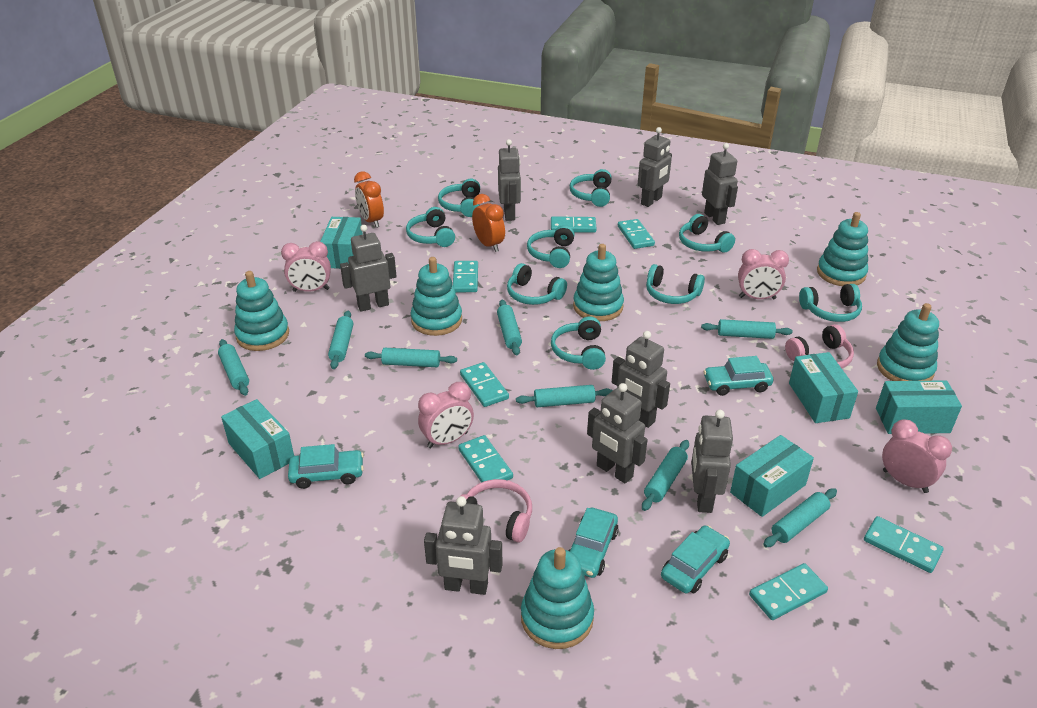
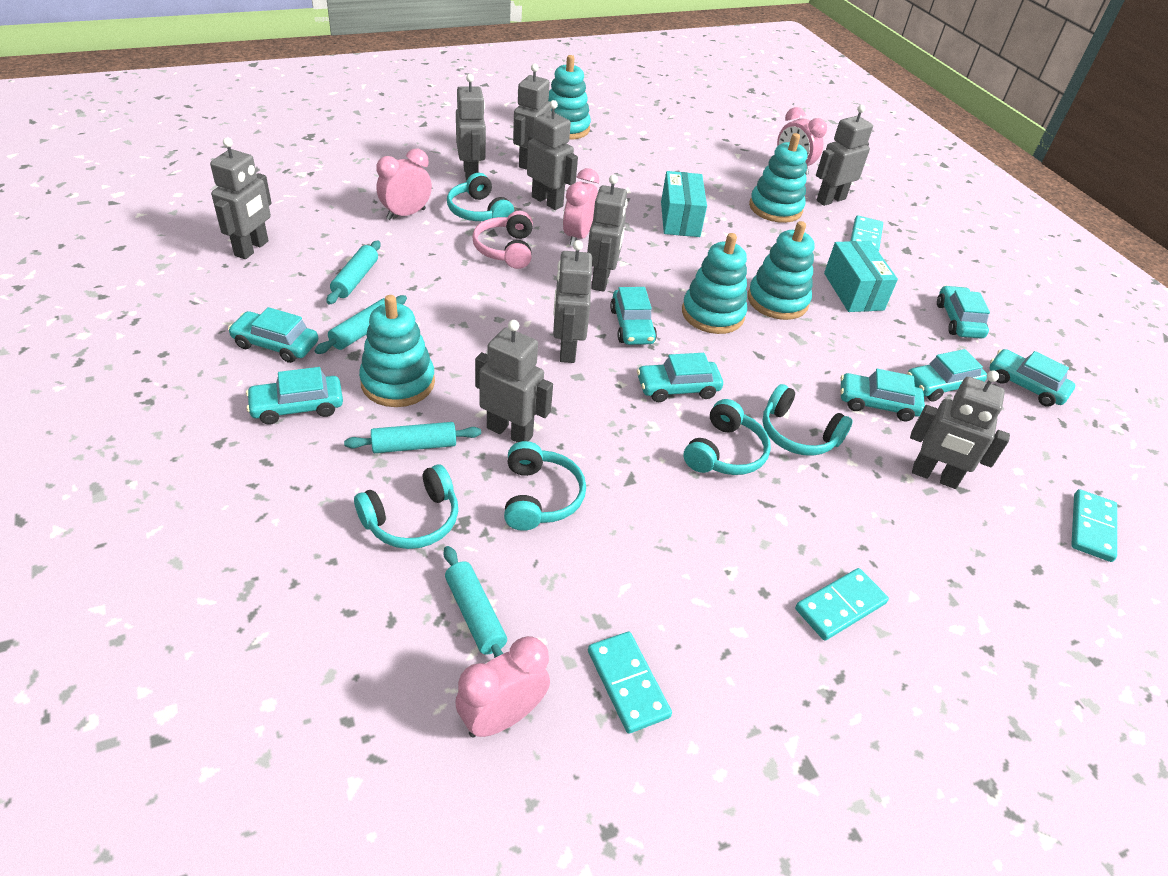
grey robot: 8 -> 9
orange clock: 2 -> 0
pink headphones: 2 -> 1
turquoise box: 5 -> 2
turquoise car: 4 -> 8
turquoise domino: 7 -> 4
turquoise headphones: 9 -> 5
turquoise rolling pin: 8 -> 4
turquoise stacking toy: 6 -> 5

